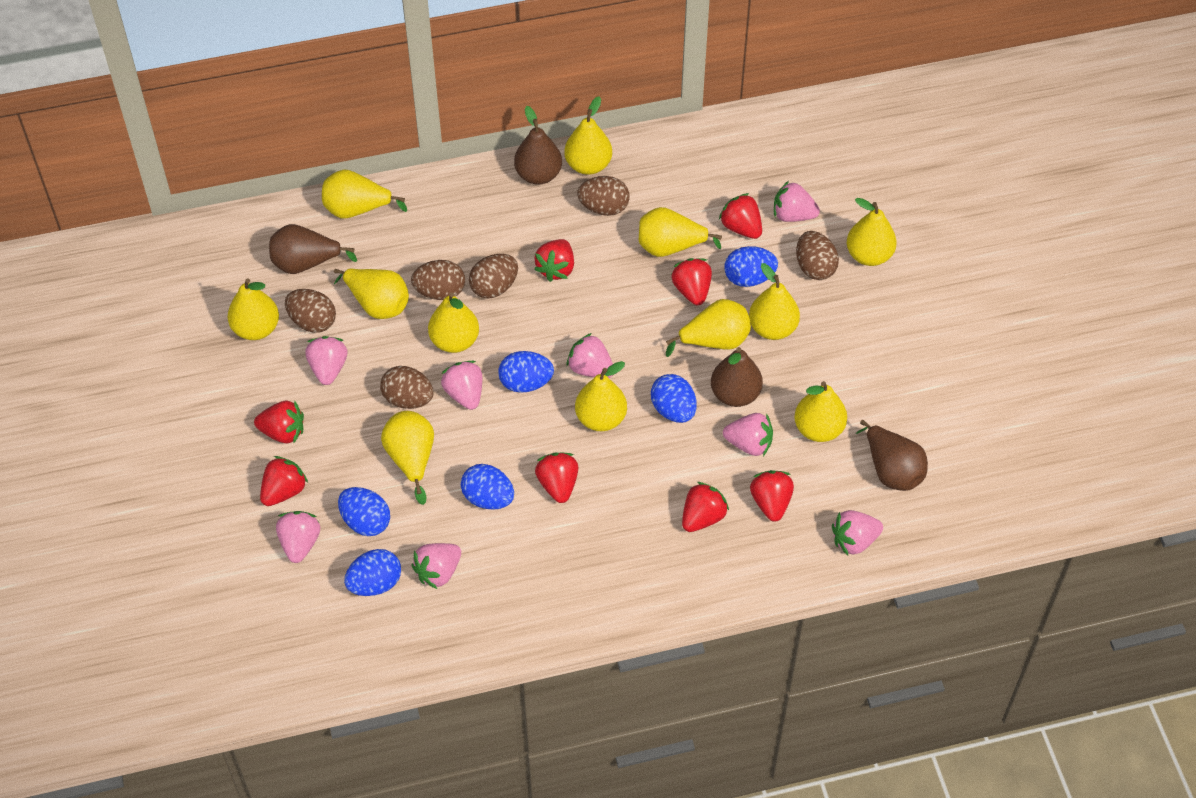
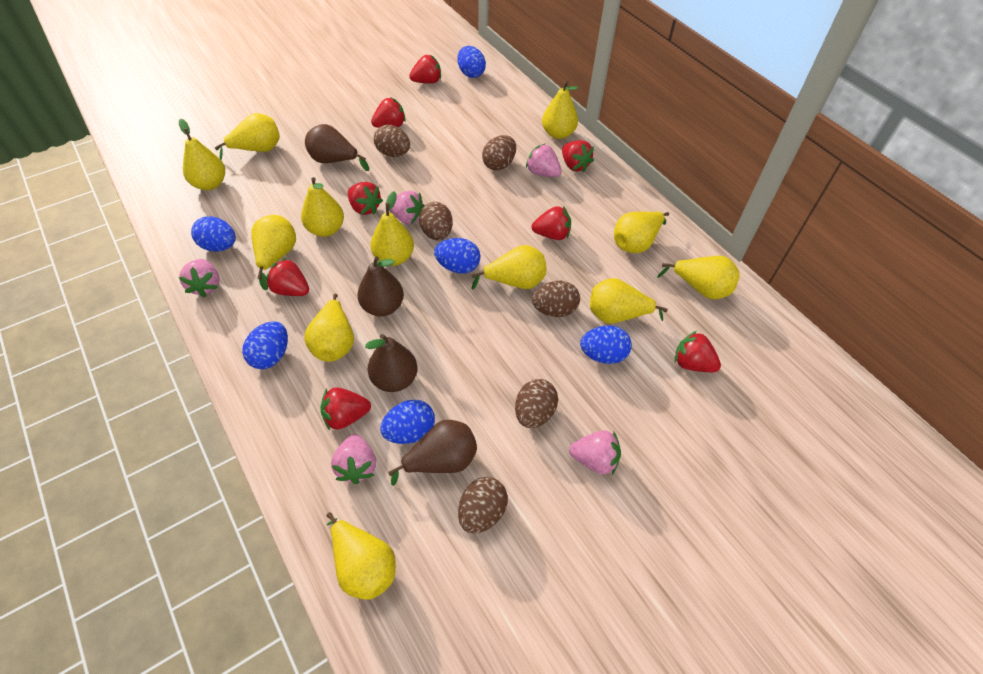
pink strawberry: 8 -> 5

